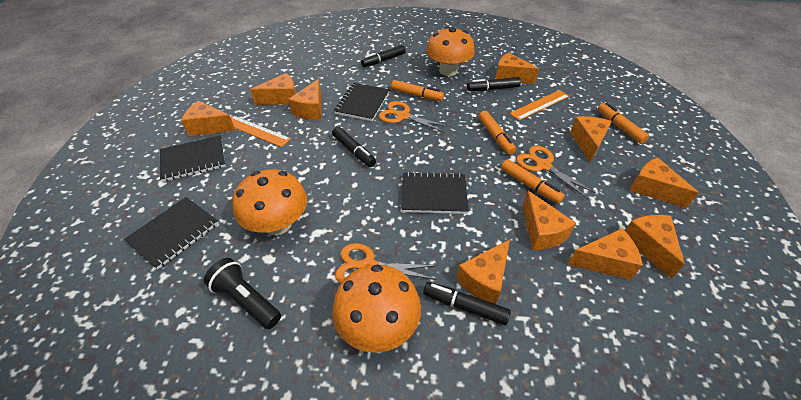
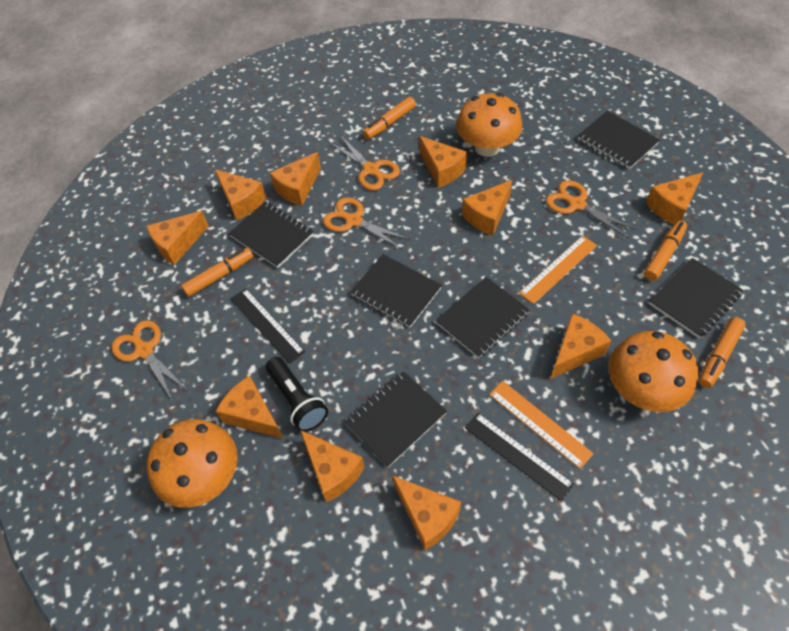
black marker: 4 -> 0
black notebook: 4 -> 6
black ruler: 0 -> 2
orange scissors: 3 -> 4

